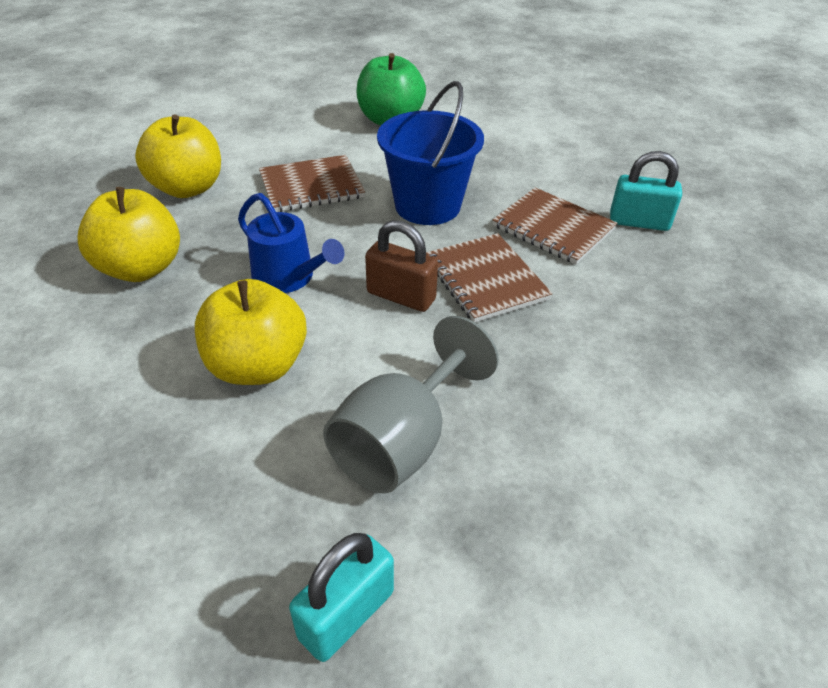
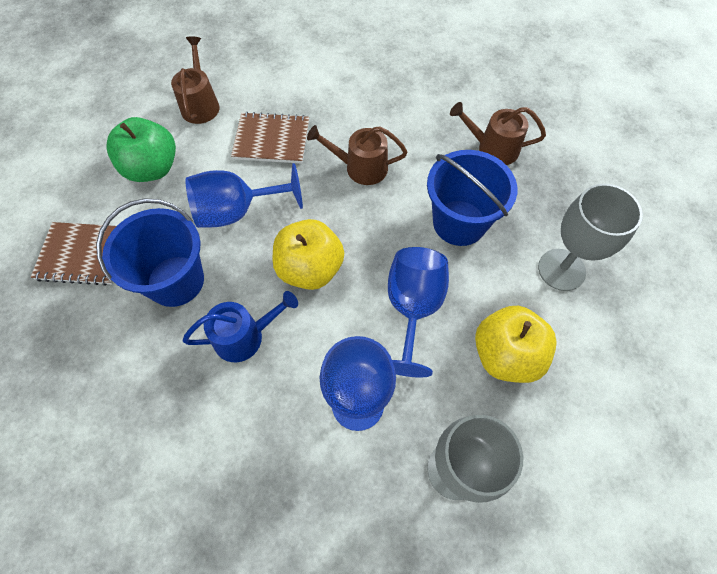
blue bucket: 1 -> 2
blue goblet: 0 -> 3
brown notebook: 3 -> 2
brown padlock: 1 -> 0
brown watering can: 0 -> 3
grey goblet: 1 -> 2
turquoise padlock: 2 -> 0
yellow apple: 3 -> 2

